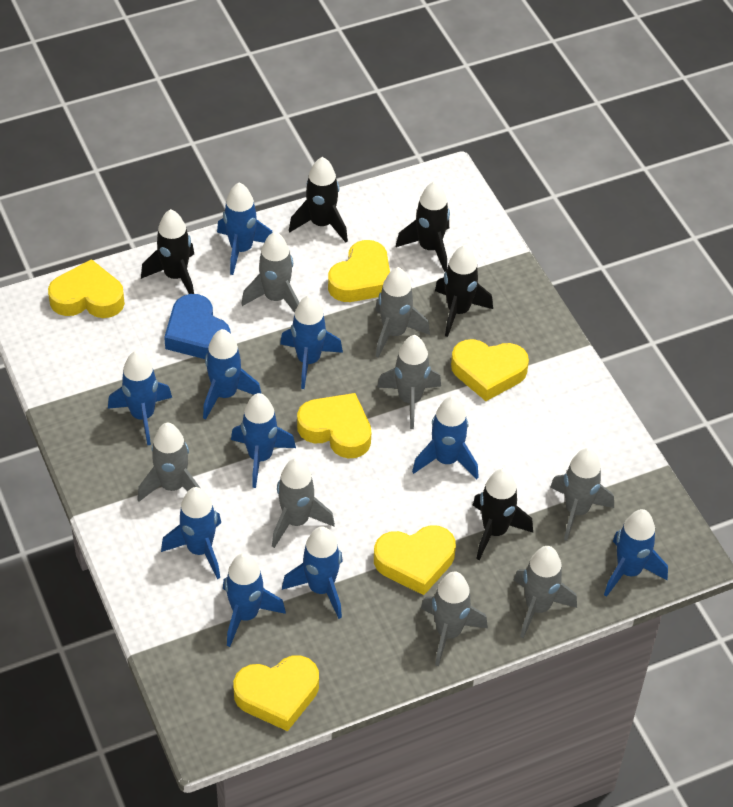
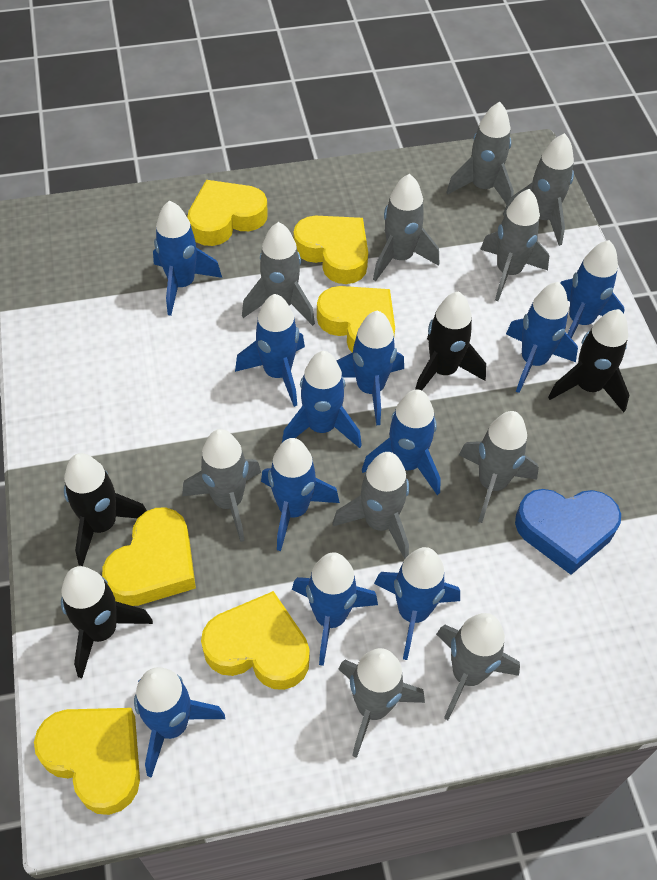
black rocket: 5 -> 4
blue rocket: 10 -> 11
grey rocket: 8 -> 10

